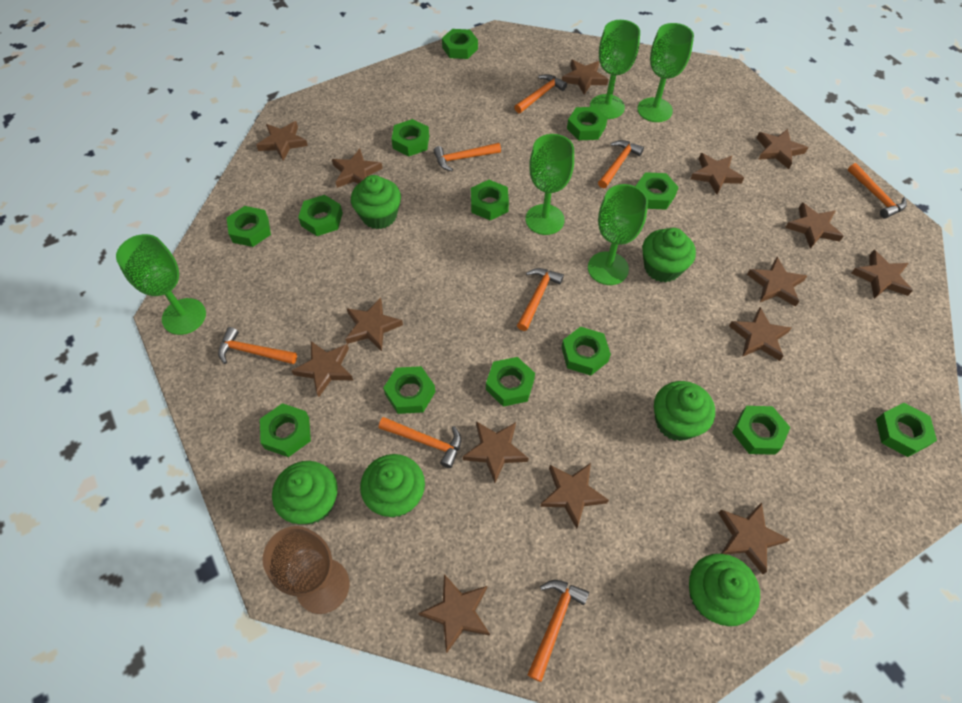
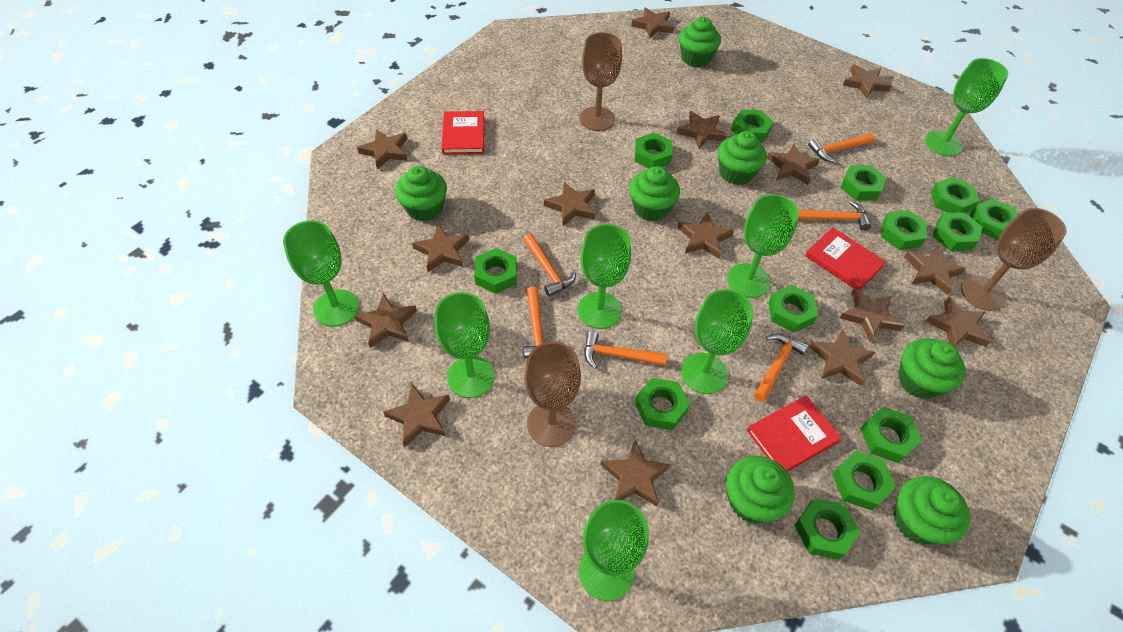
brown goblet: 1 -> 3
green cupcake: 6 -> 7
green goblet: 5 -> 7
orange hammer: 8 -> 6
red book: 0 -> 3

